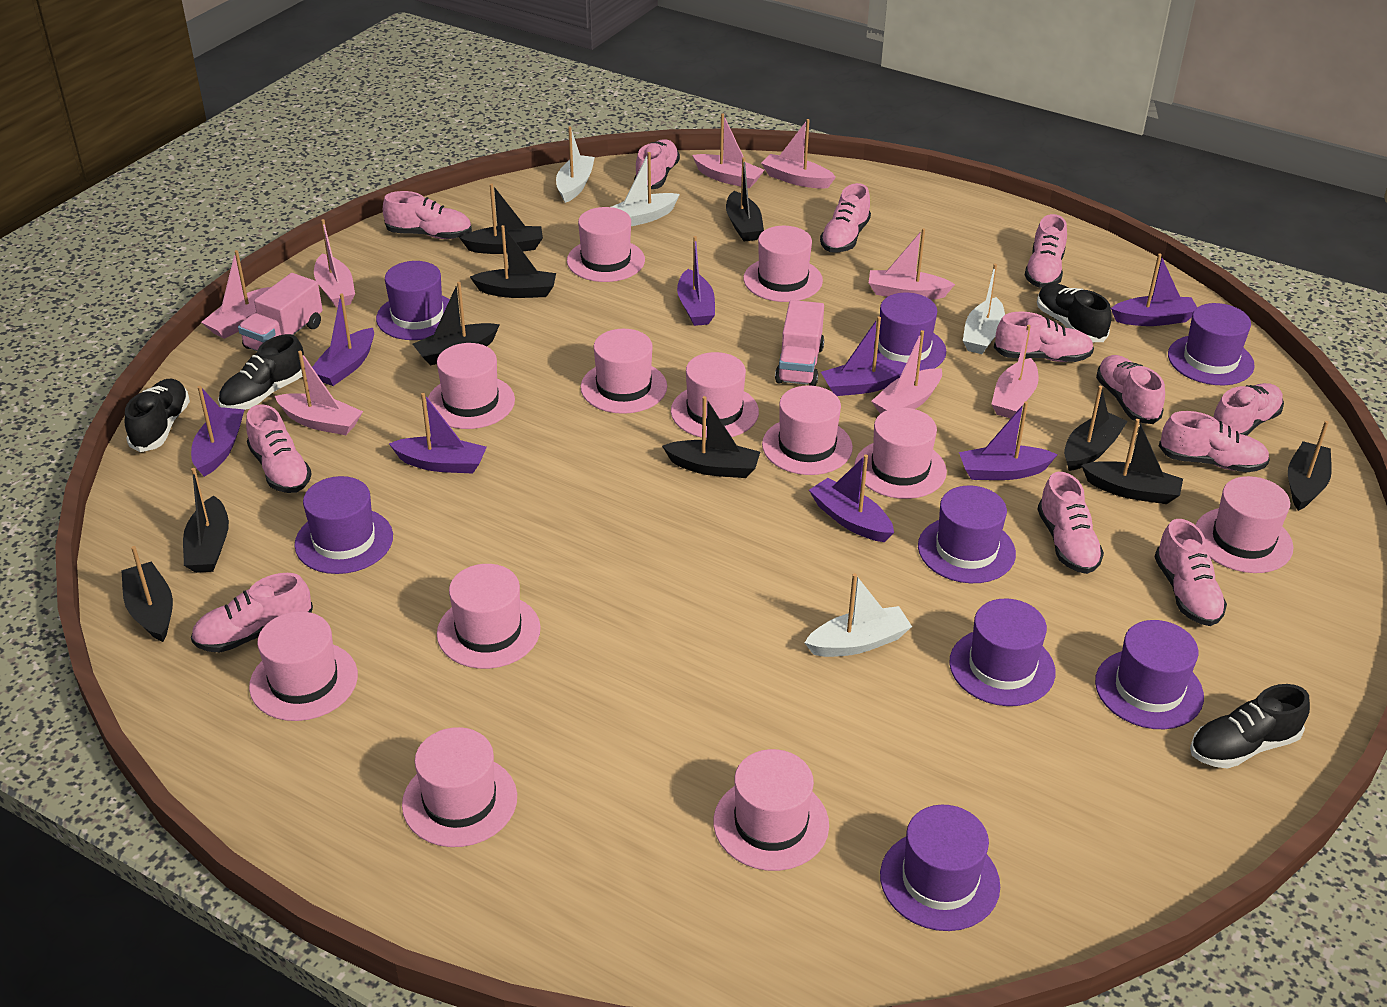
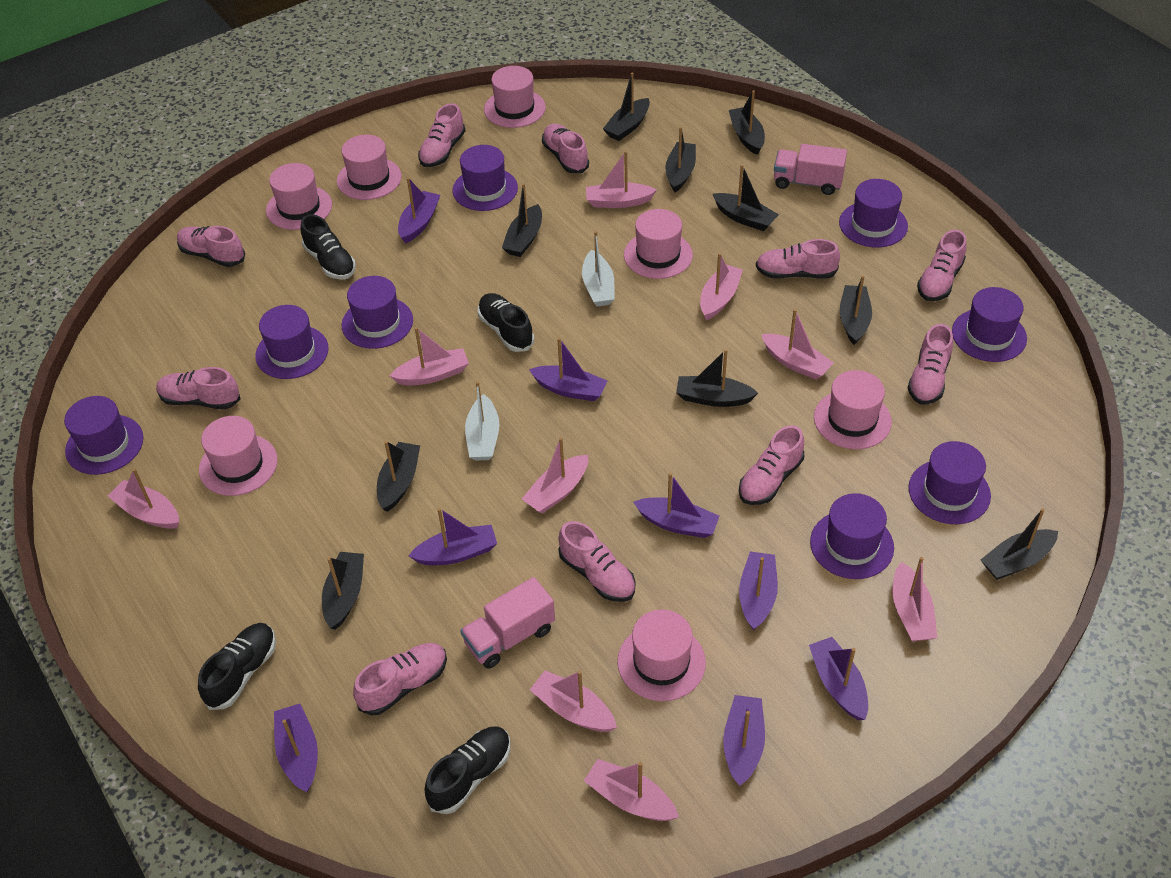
pink boat: 8 -> 9
pink hat: 12 -> 7
pink shoe: 12 -> 10
white boat: 4 -> 2

